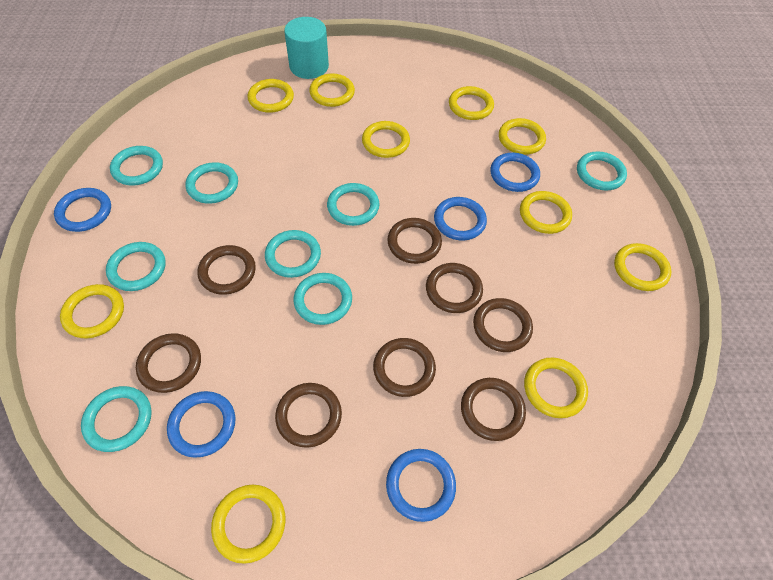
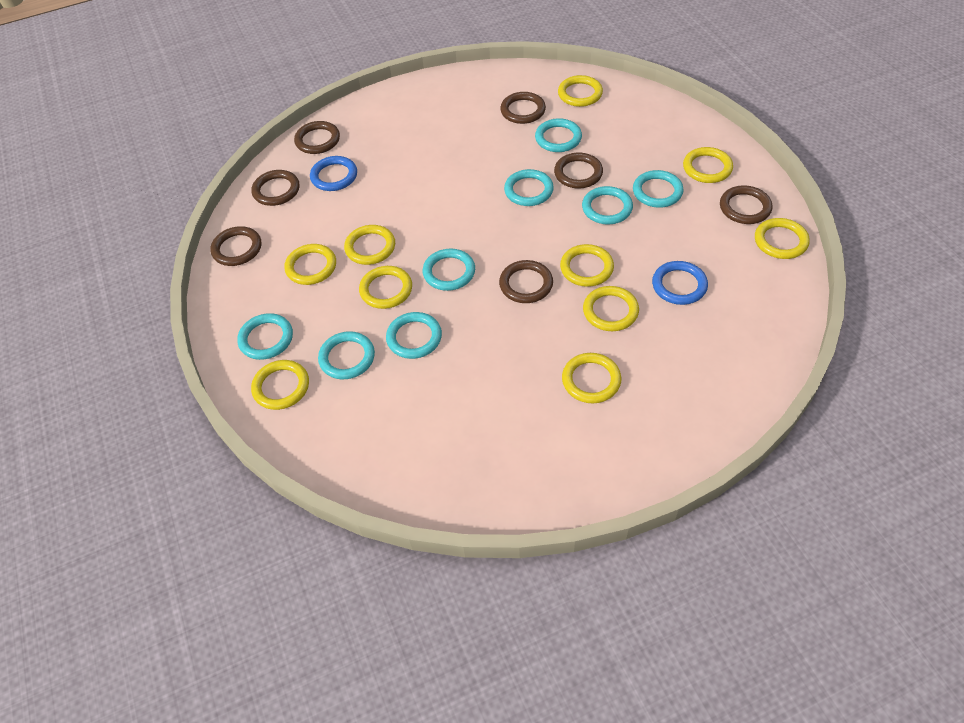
blue ring: 5 -> 2
brown ring: 8 -> 7
turquoise cylinder: 1 -> 0

